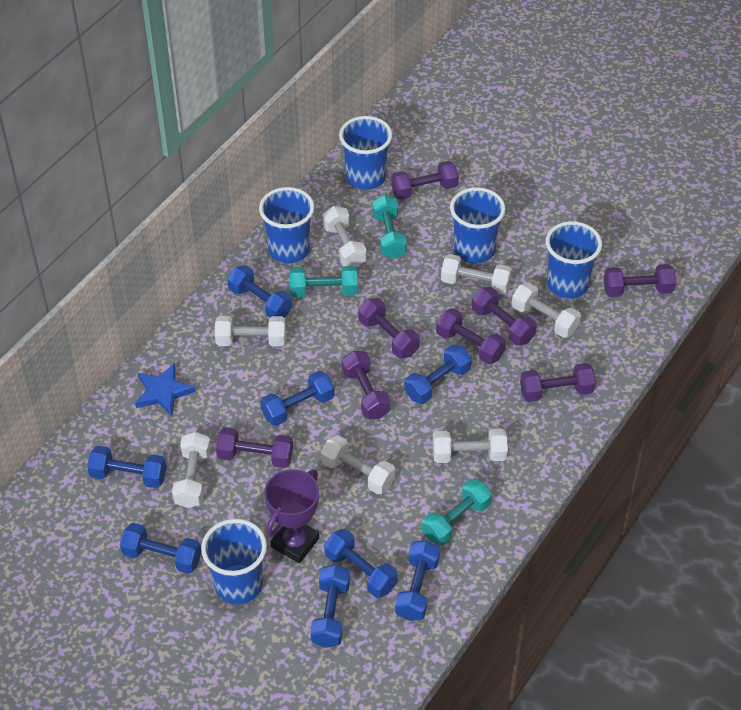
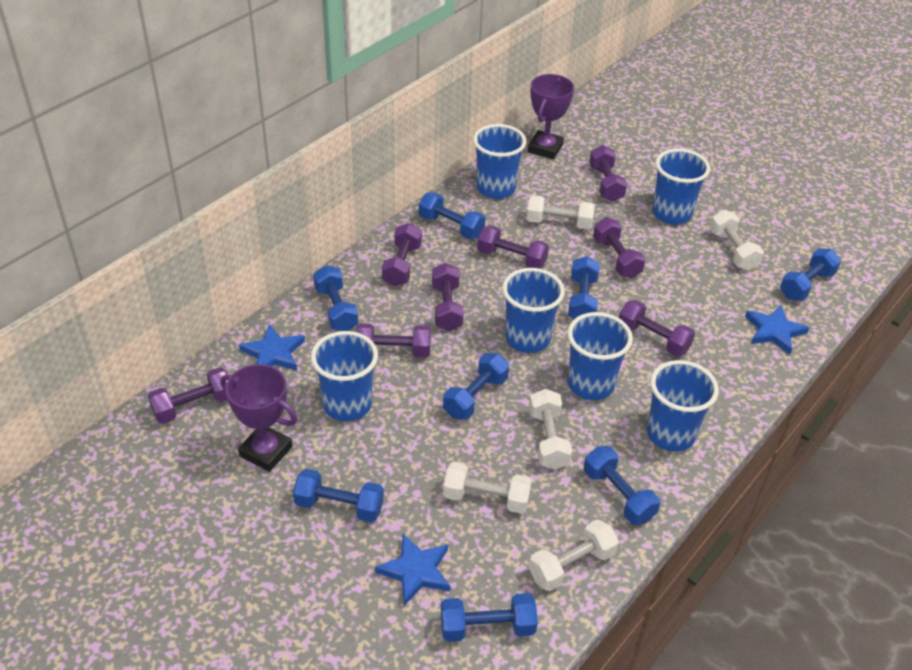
blue cup: 5 -> 6
blue star: 1 -> 3
purple trophy: 1 -> 2
turquoise dumbbell: 3 -> 0
white dumbbell: 7 -> 5

